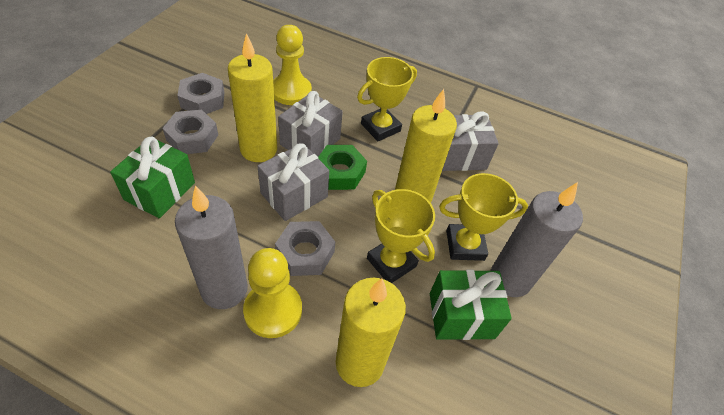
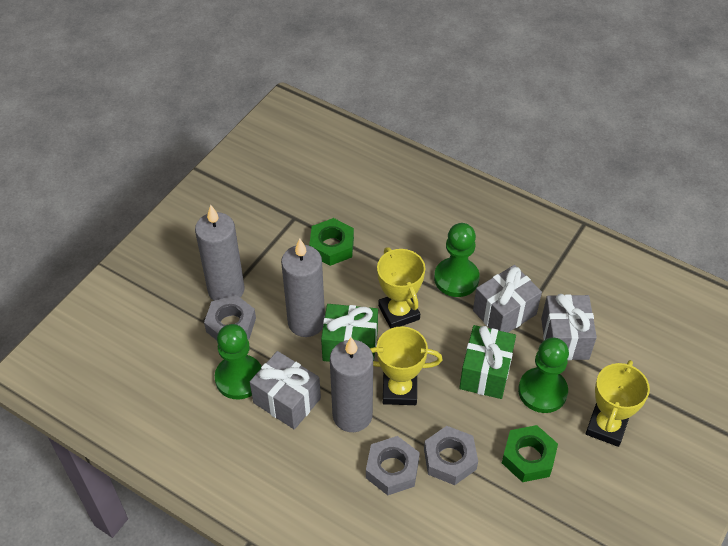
green nut: 1 -> 2
green pawn: 0 -> 3
grey candle: 2 -> 3
yellow candle: 3 -> 0
yellow pawn: 2 -> 0

